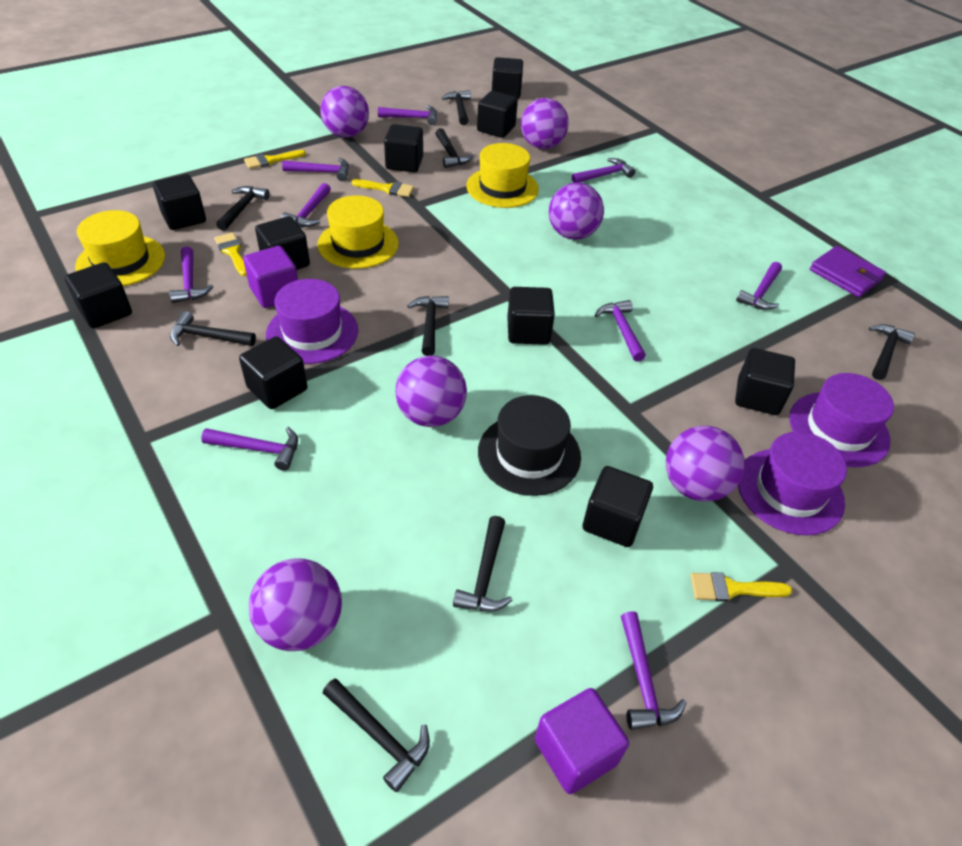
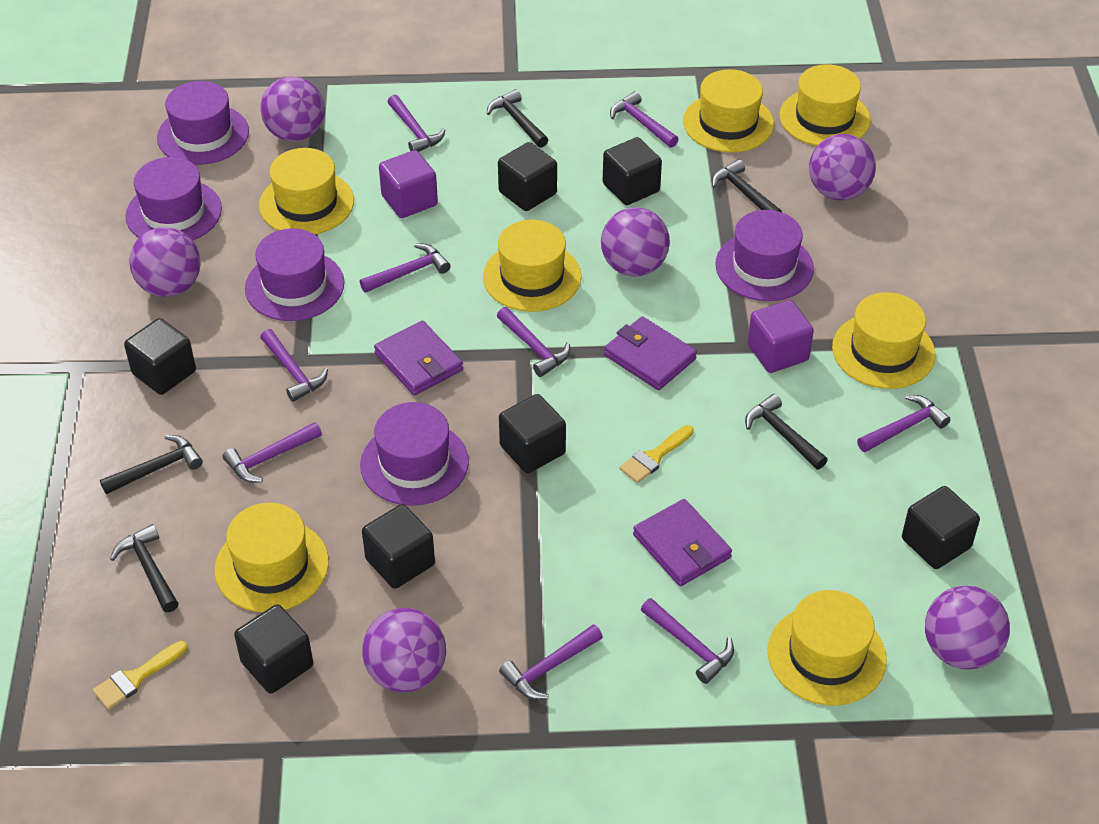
black cube: 10 -> 7
black hammer: 8 -> 5
black hat: 1 -> 0
purple hat: 3 -> 5
purple wallet: 1 -> 3
yellow brush: 4 -> 2
yellow hat: 3 -> 7

